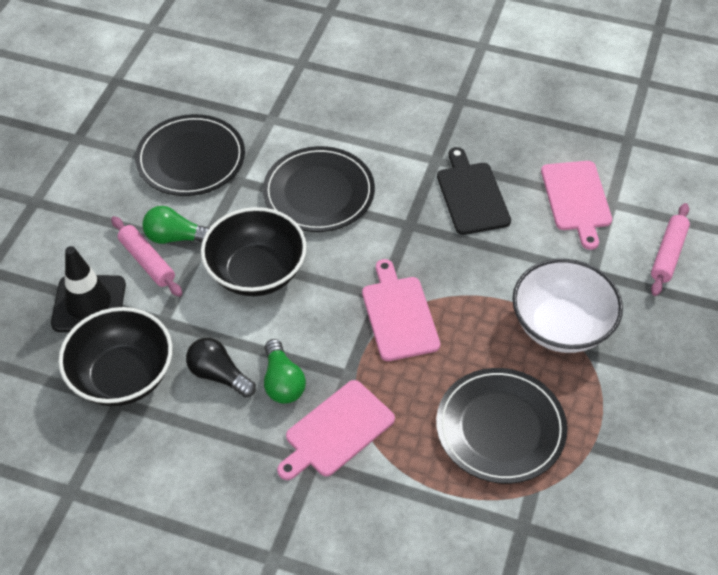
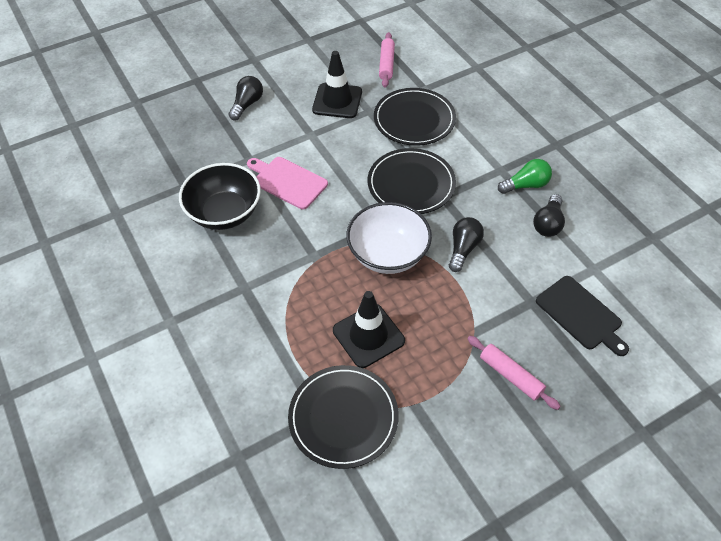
black bowl: 2 -> 1
black light bulb: 1 -> 3
black traffic cone: 1 -> 2
green light bulb: 2 -> 1
pink cutting board: 3 -> 1

